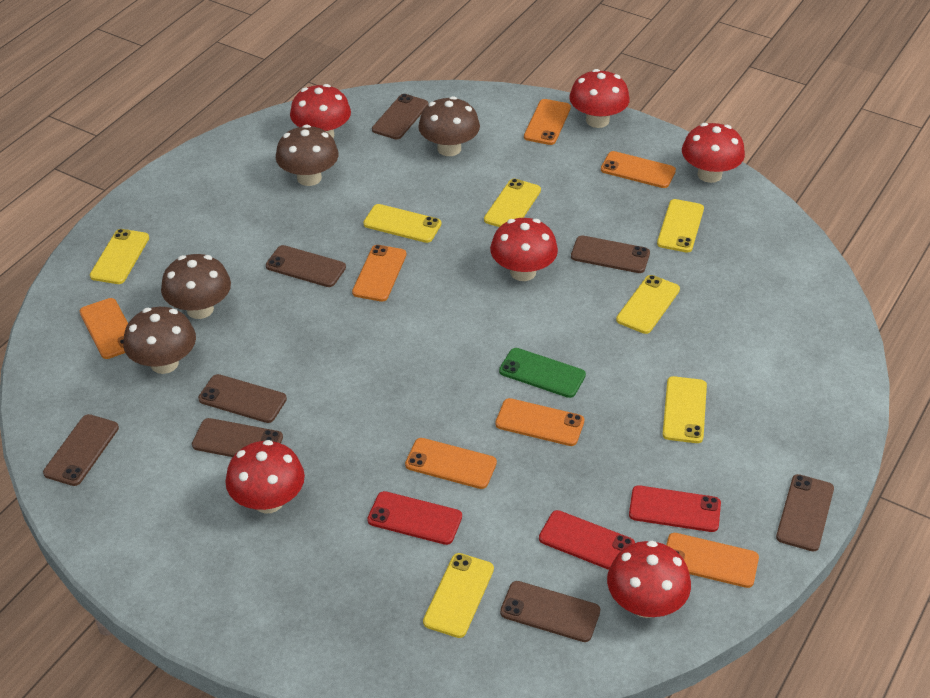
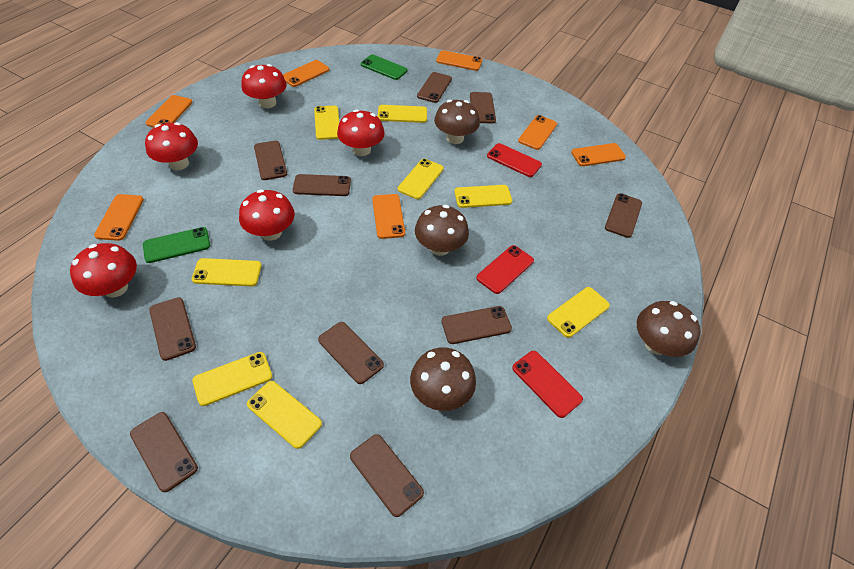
brown phone: 8 -> 10
green phone: 1 -> 2
red mushroom: 6 -> 5
yellow phone: 7 -> 8

